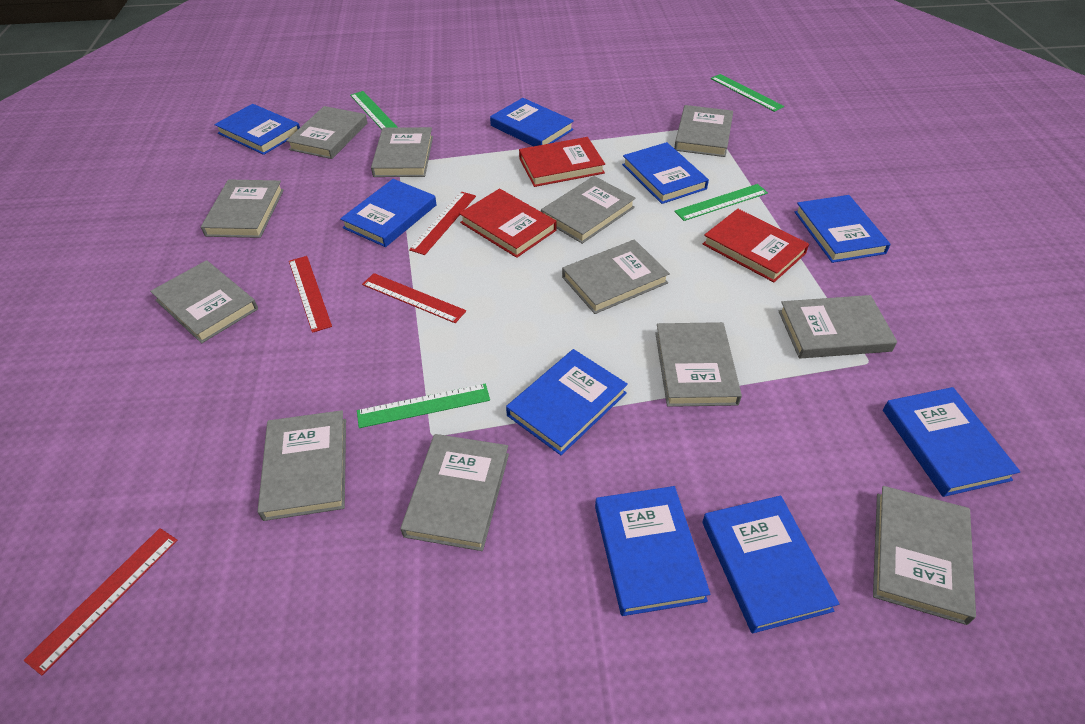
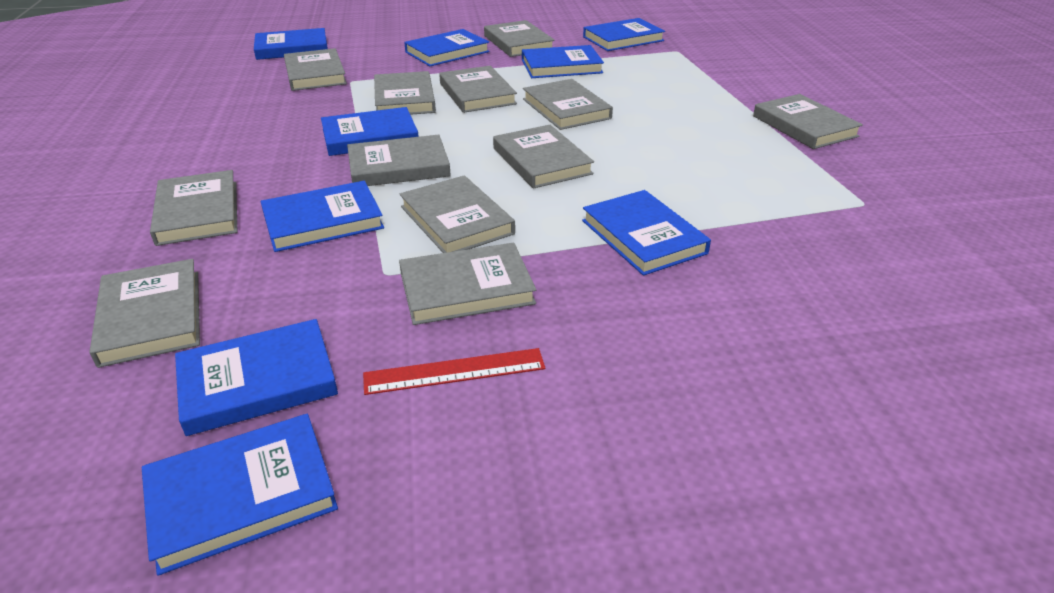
green ruler: 4 -> 0
red book: 3 -> 0
red ruler: 4 -> 1

